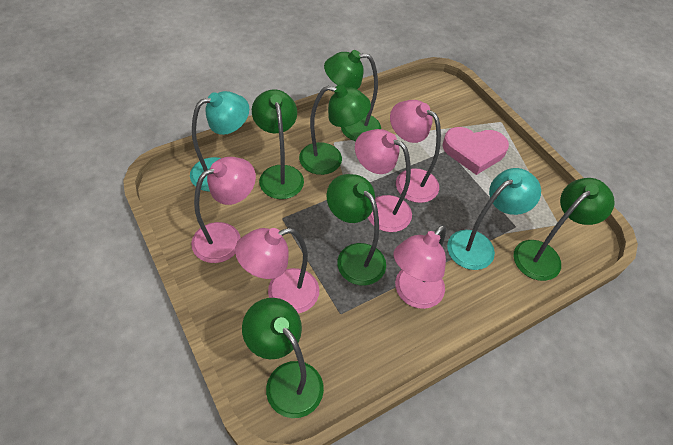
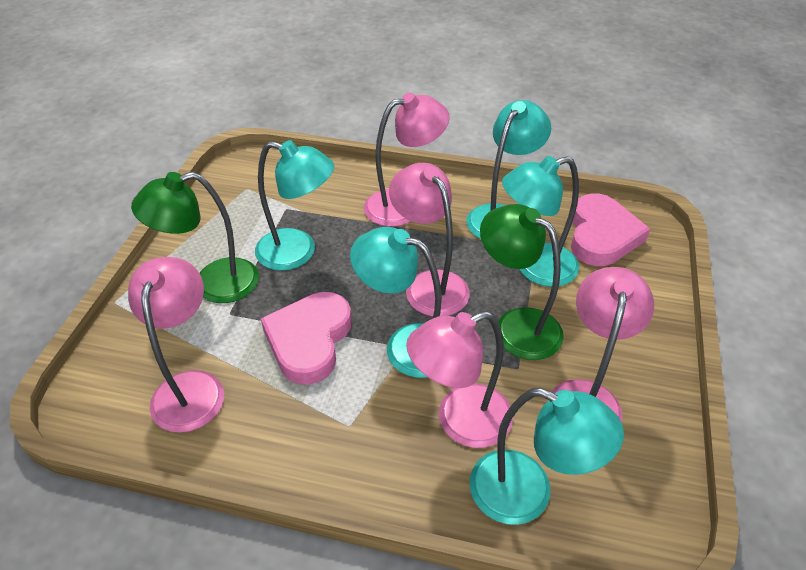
green lamp: 6 -> 2
pink heart: 1 -> 2
turquoise lamp: 2 -> 5

